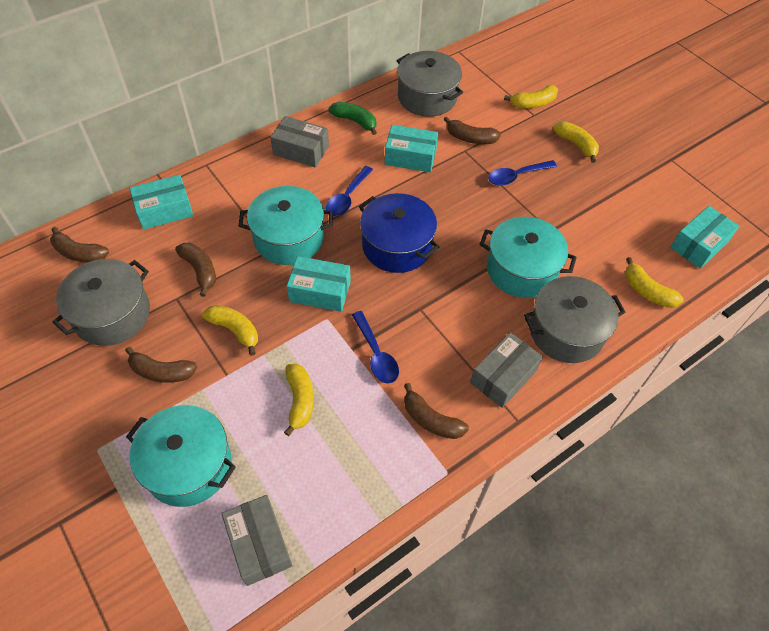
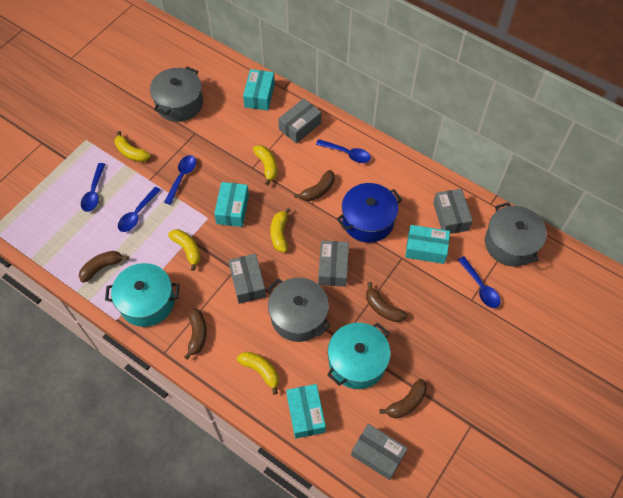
blue spoon: 3 -> 5
green banana: 1 -> 0
grey box: 3 -> 5
turquoise pot: 3 -> 2

